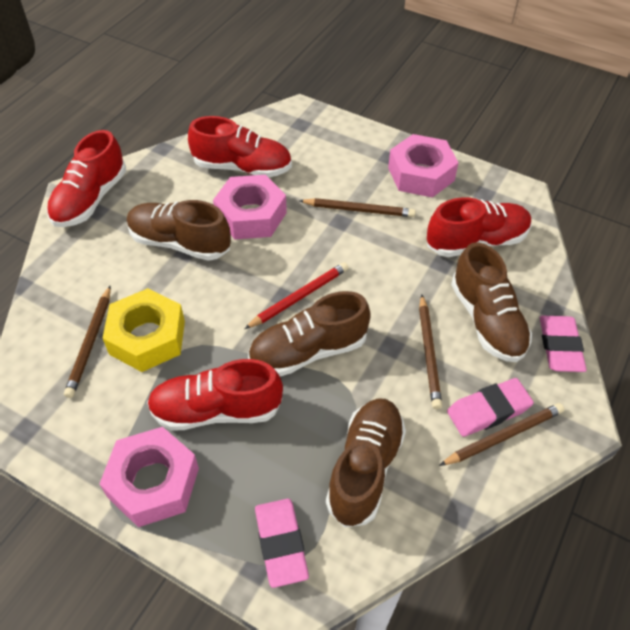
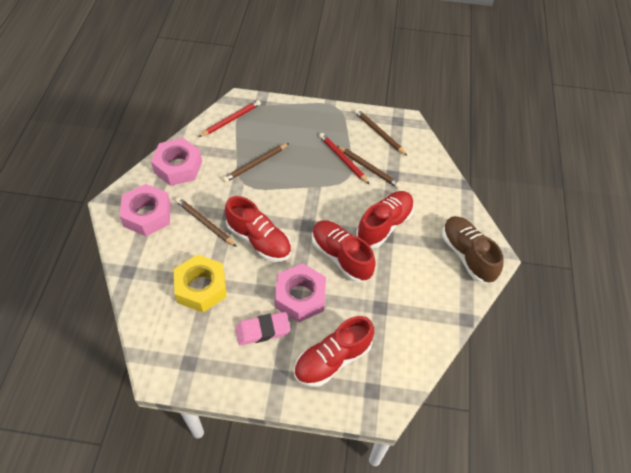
brown shoe: 4 -> 1
pink eraser: 3 -> 1
red pencil: 1 -> 2

